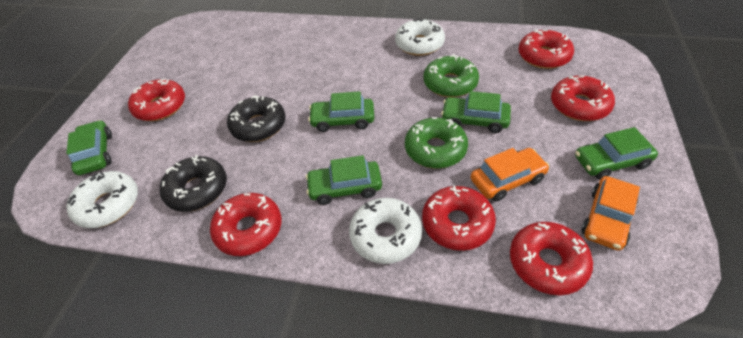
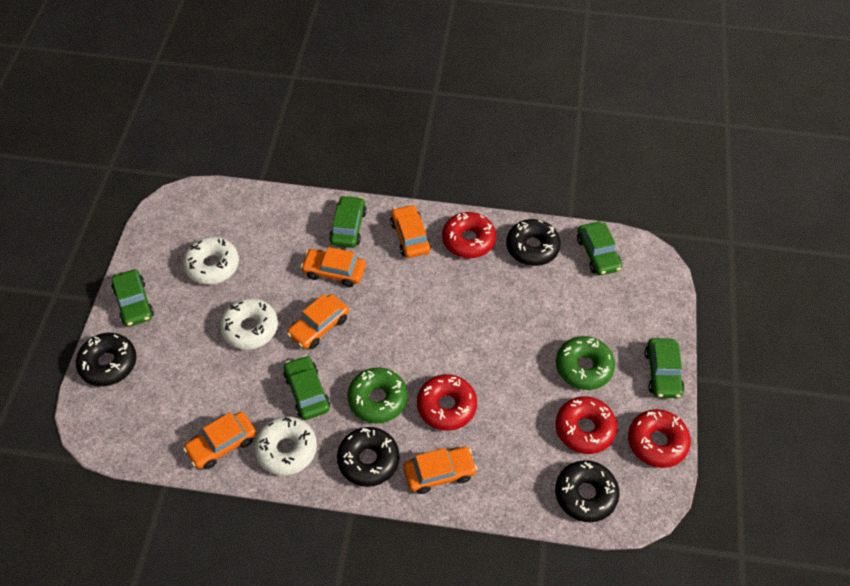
black donut: 2 -> 4
orange car: 2 -> 5
red donut: 6 -> 4

